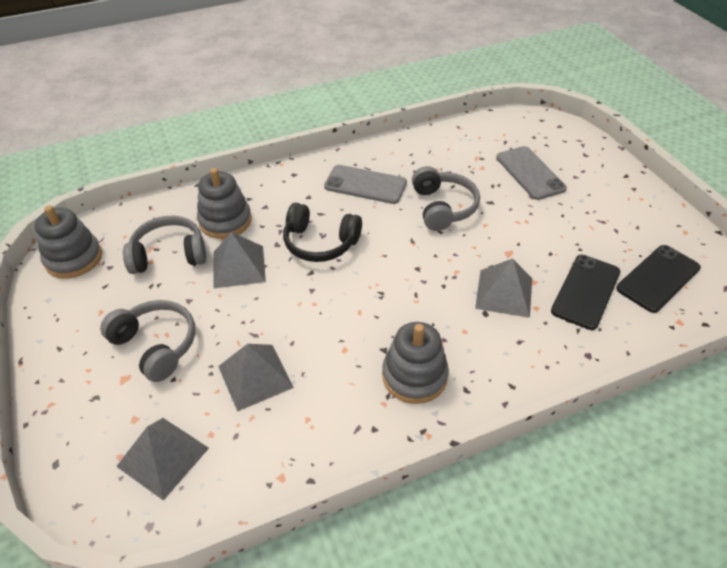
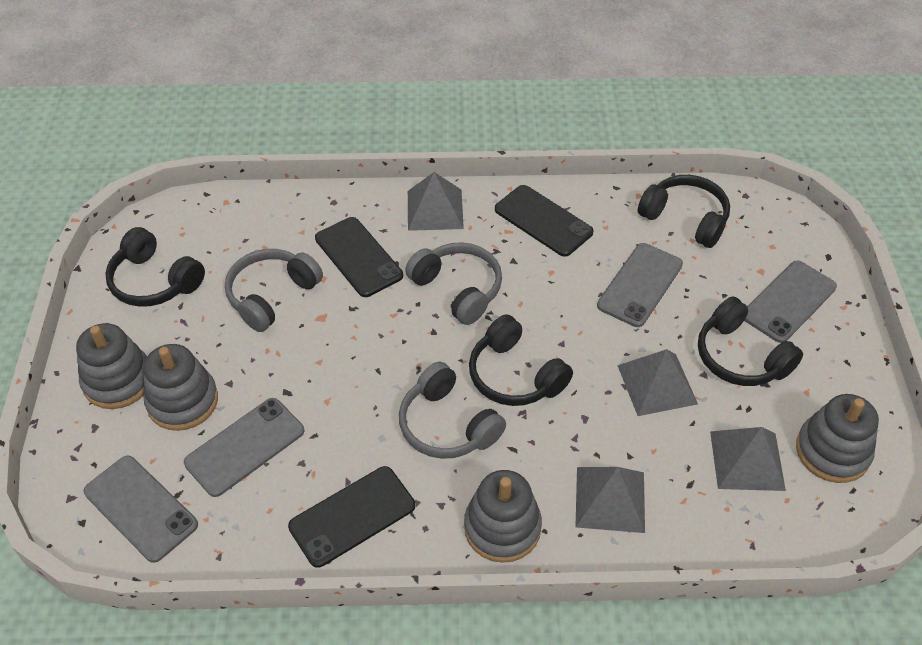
black headphones: 1 -> 4
black phone: 2 -> 3
grey phone: 2 -> 4
grey stacking toy: 3 -> 4

